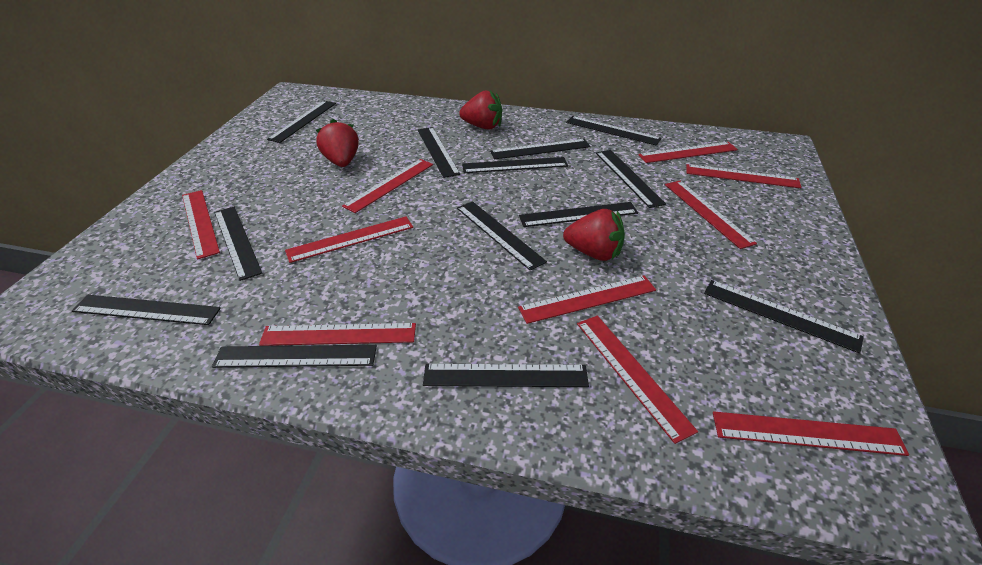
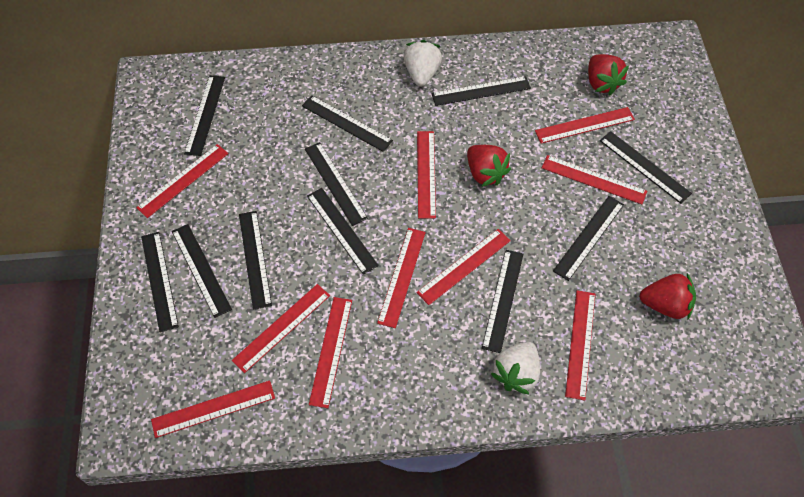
black ruler: 13 -> 11
white strawberry: 0 -> 2

